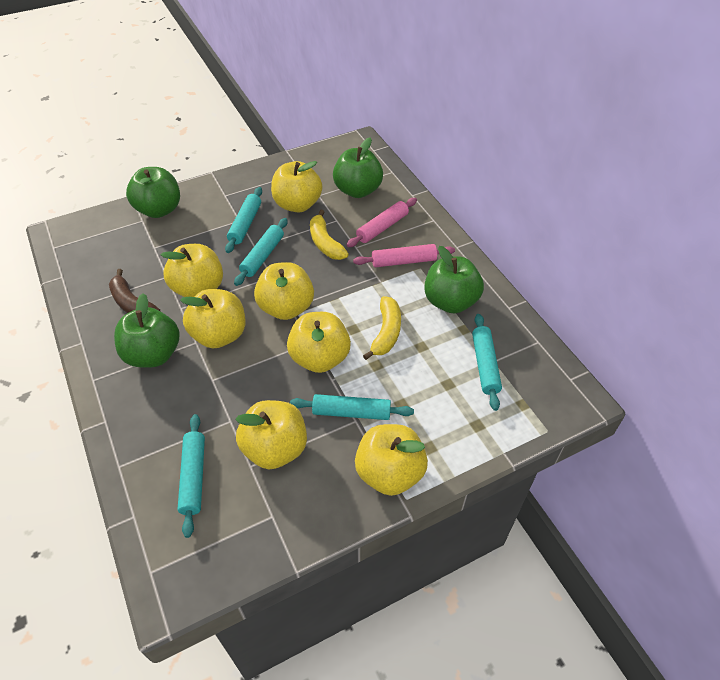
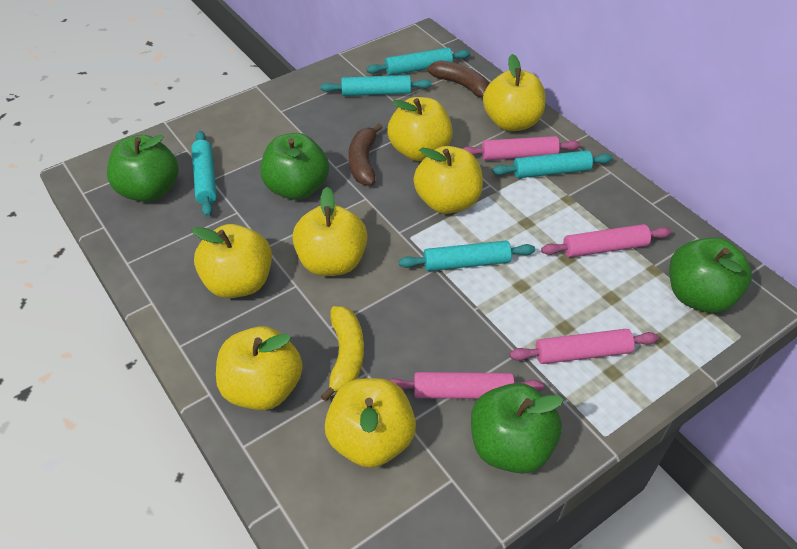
brown banana: 1 -> 2
pink rolling pin: 2 -> 4
yellow banana: 2 -> 1

